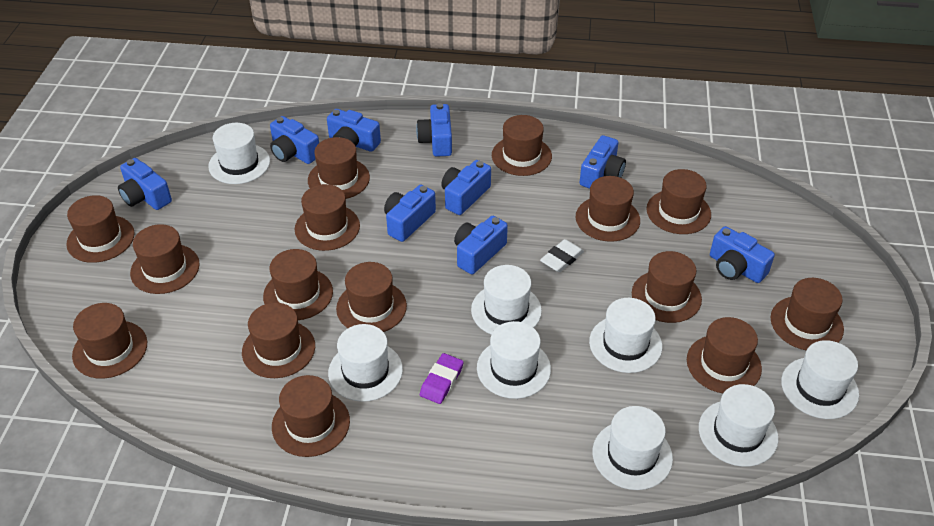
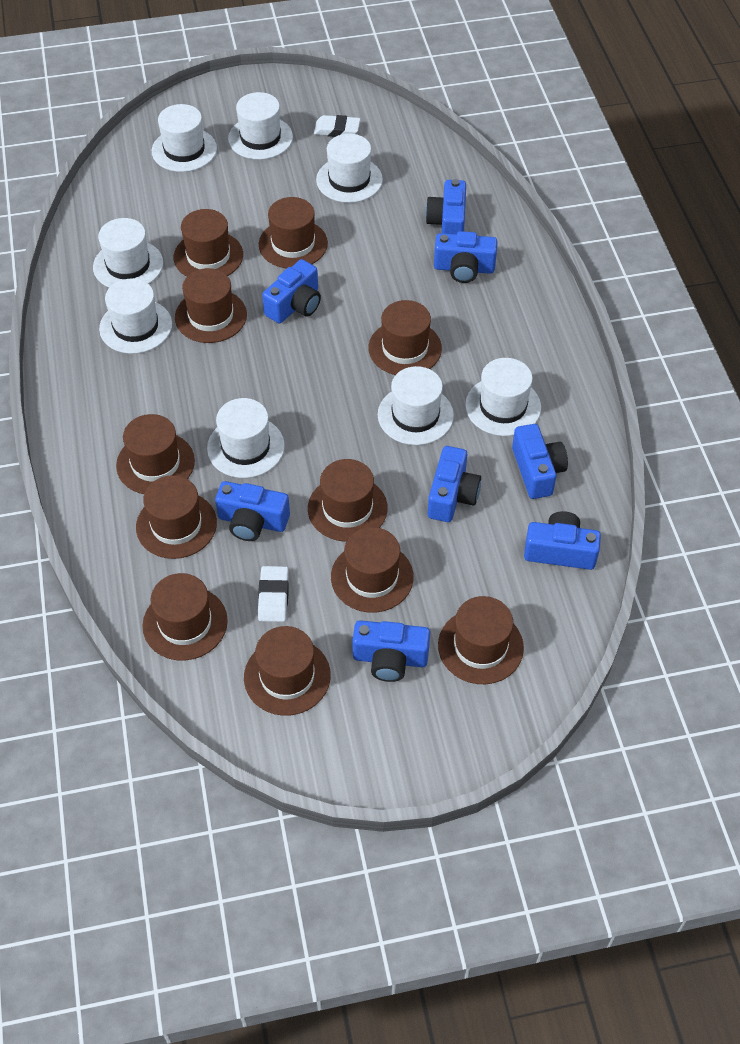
blue camera: 9 -> 8
brown hat: 15 -> 11
purple eraser: 1 -> 0
white eraser: 1 -> 2

